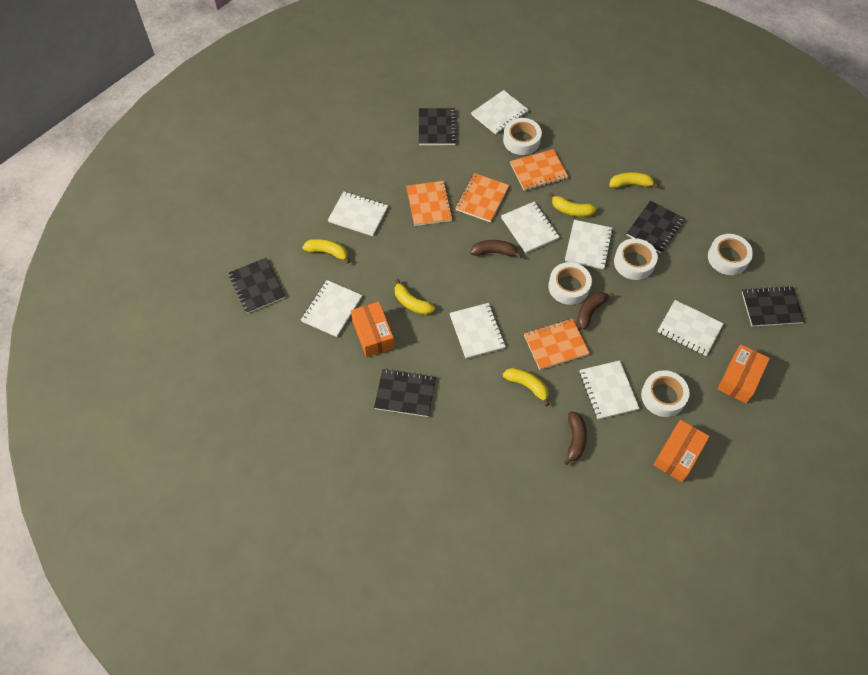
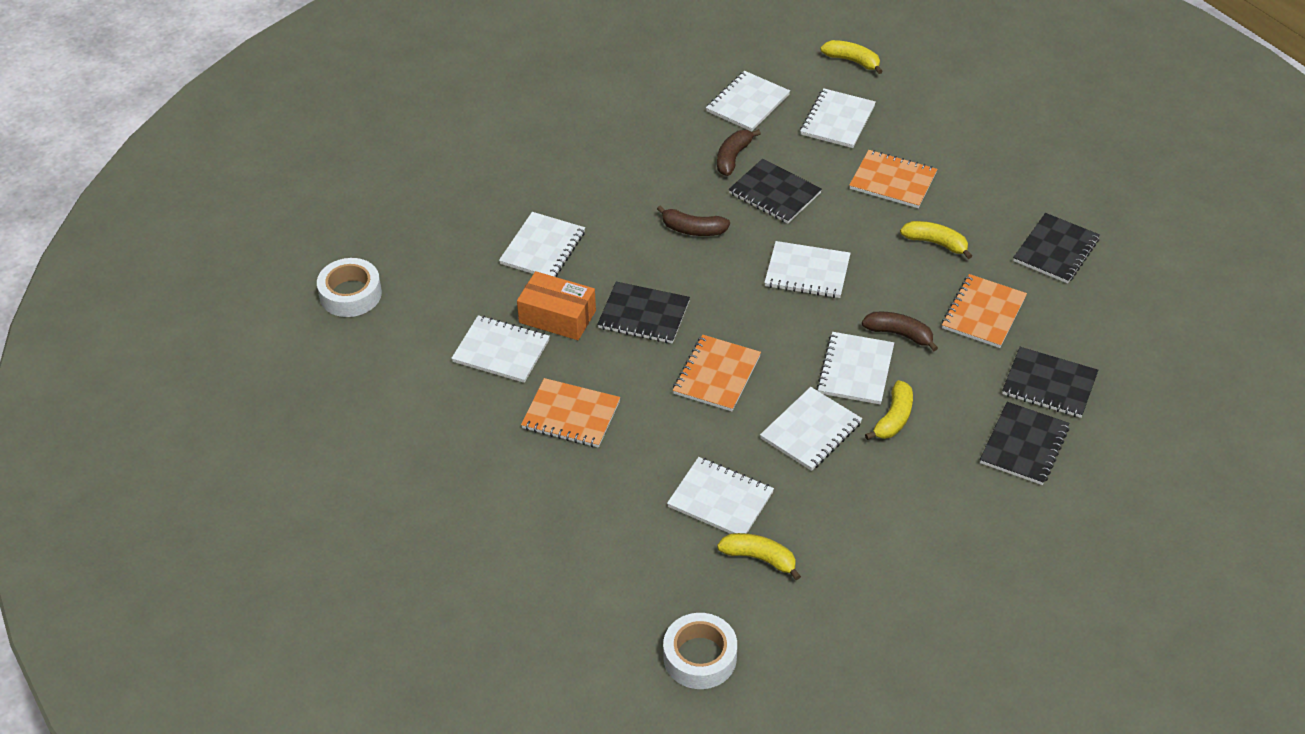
orange box: 3 -> 1
white tape: 5 -> 2
yellow banana: 5 -> 4

